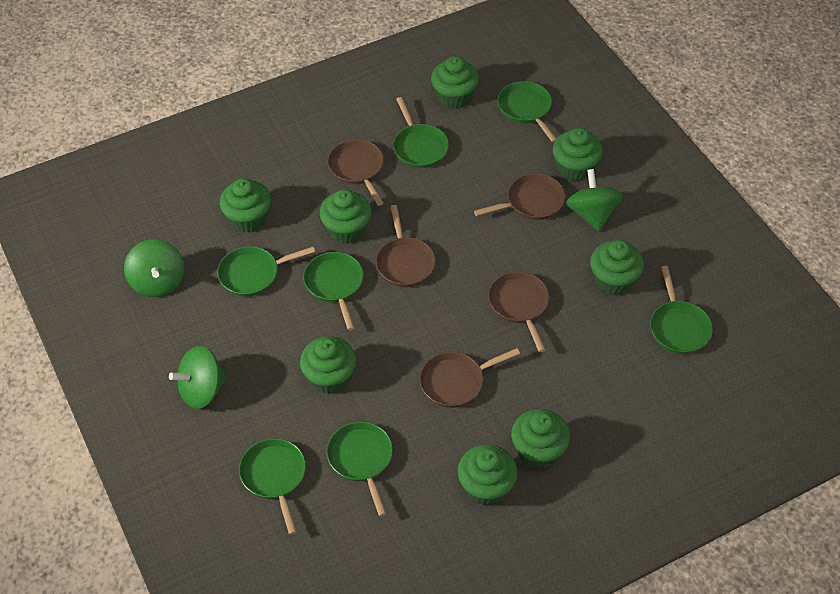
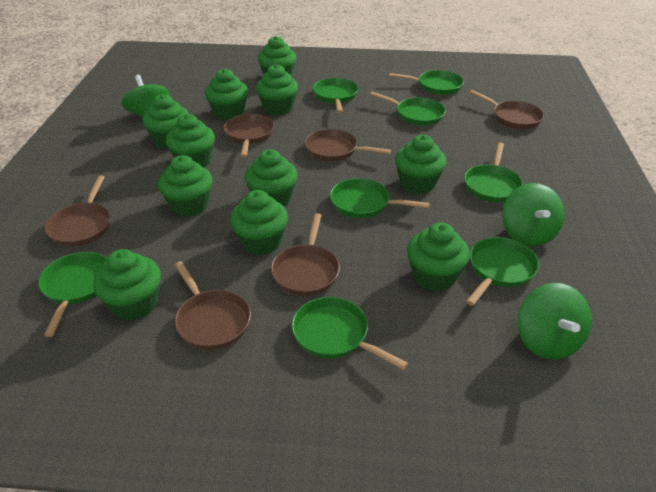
brown pan: 5 -> 6
green cupcake: 8 -> 11
green pan: 7 -> 8

